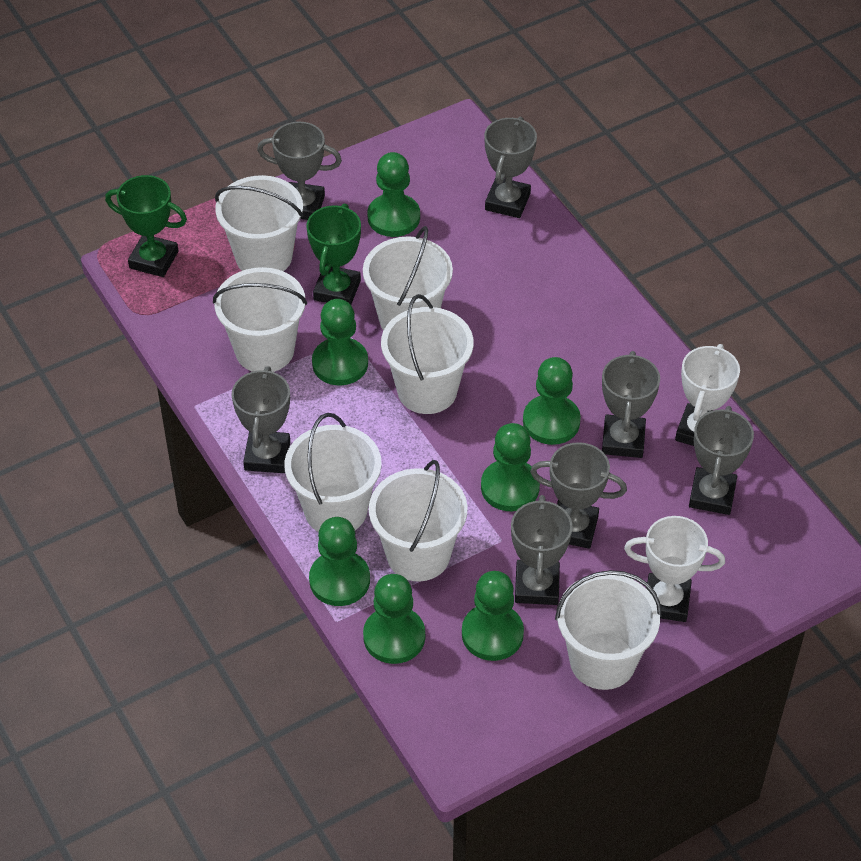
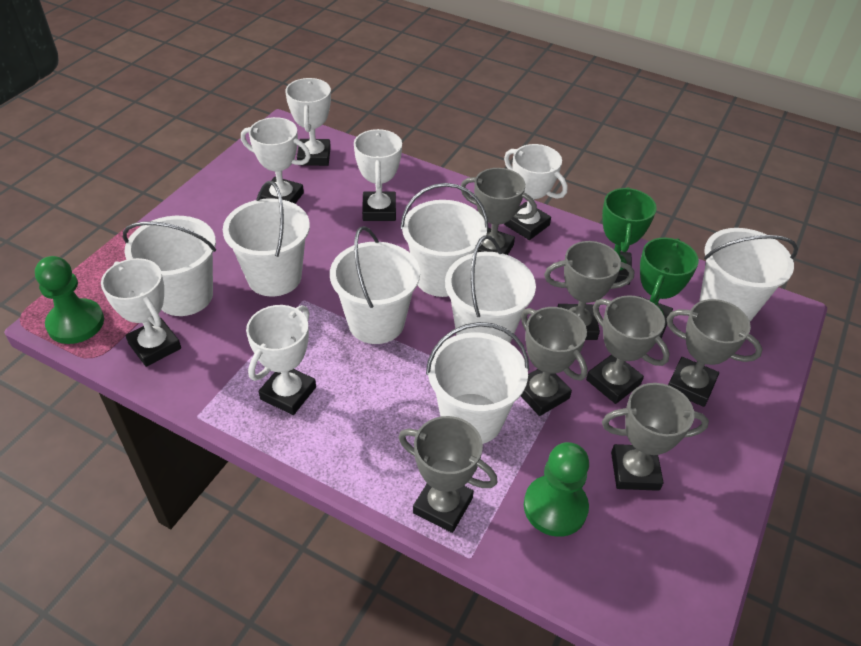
green pawn: 7 -> 2
white trophy: 2 -> 6

